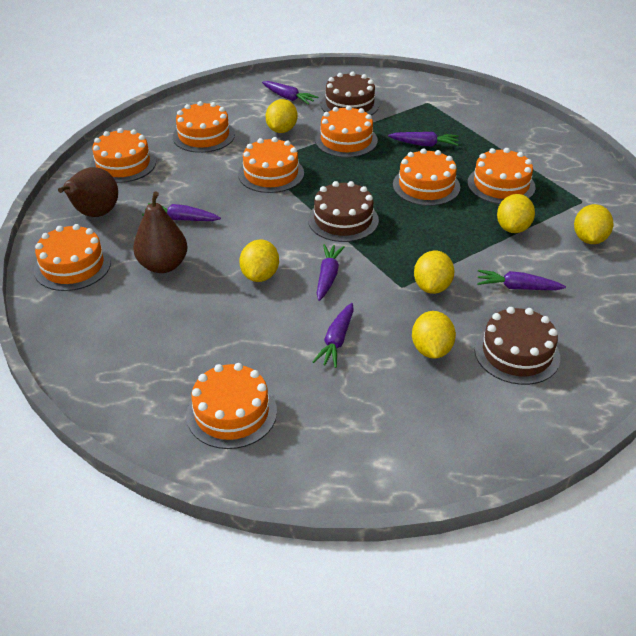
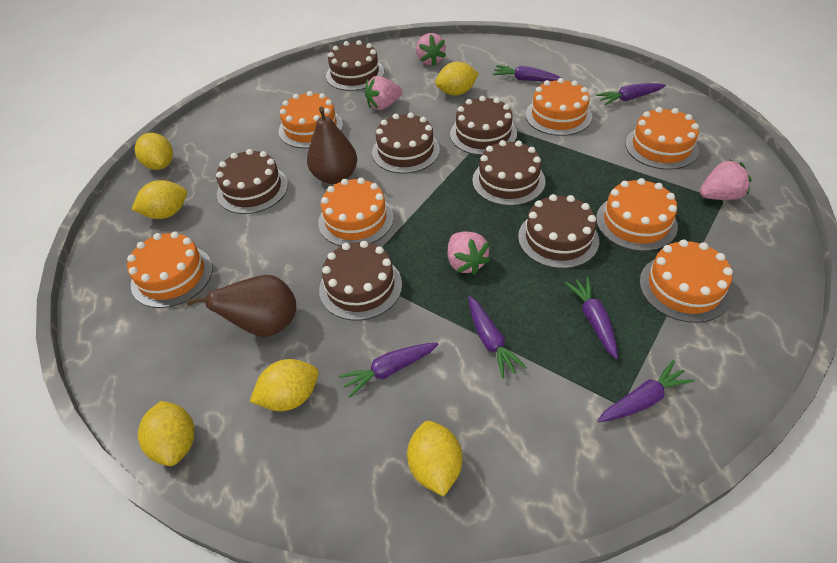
brown cake: 3 -> 7
orange cake: 8 -> 7
pink strawberry: 0 -> 4

